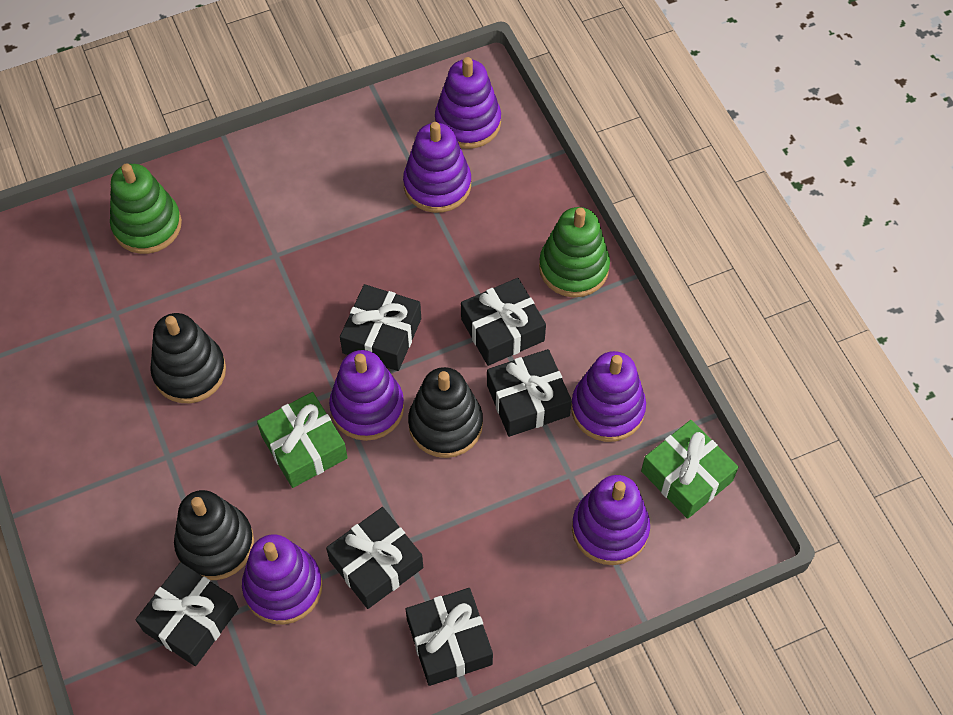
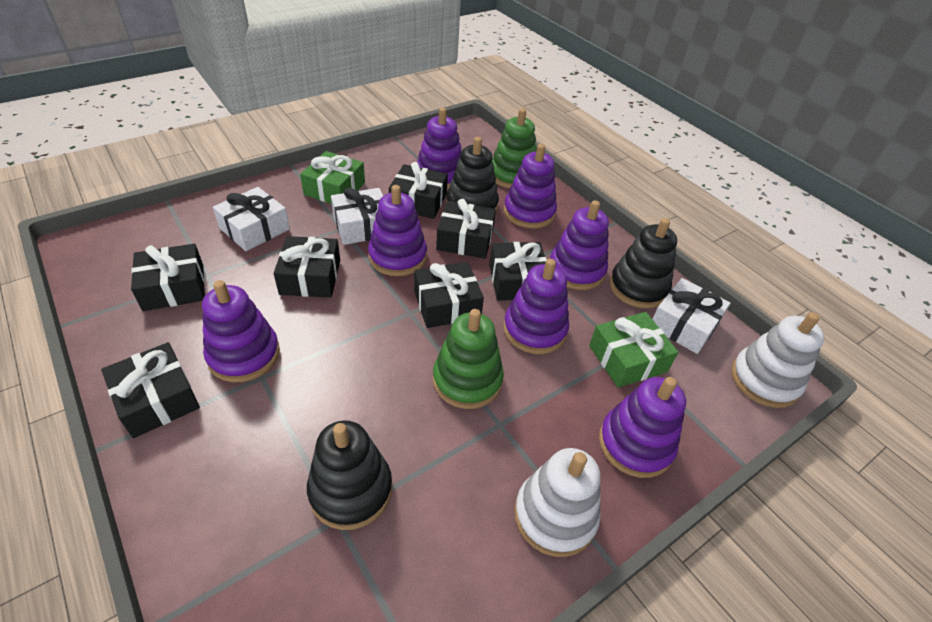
black gift: 6 -> 7
purple stacking toy: 6 -> 7
white gift: 0 -> 3
white stacking toy: 0 -> 2

